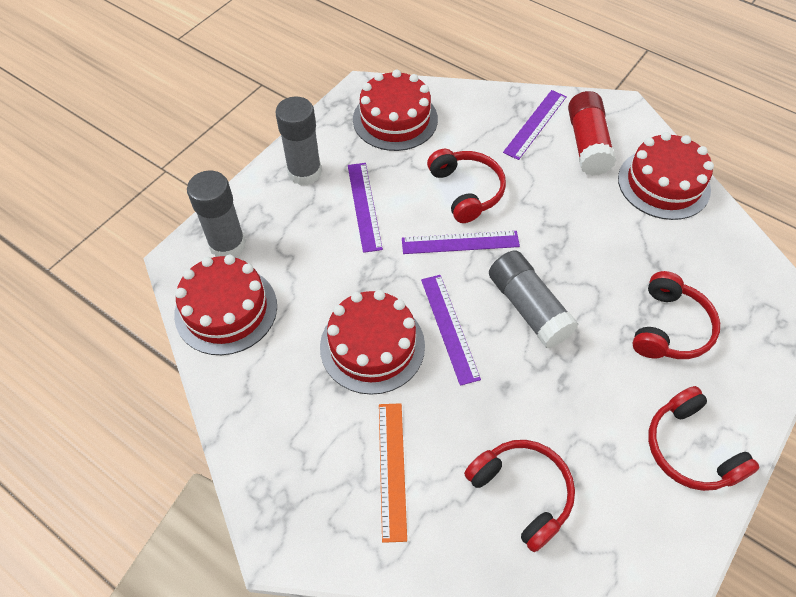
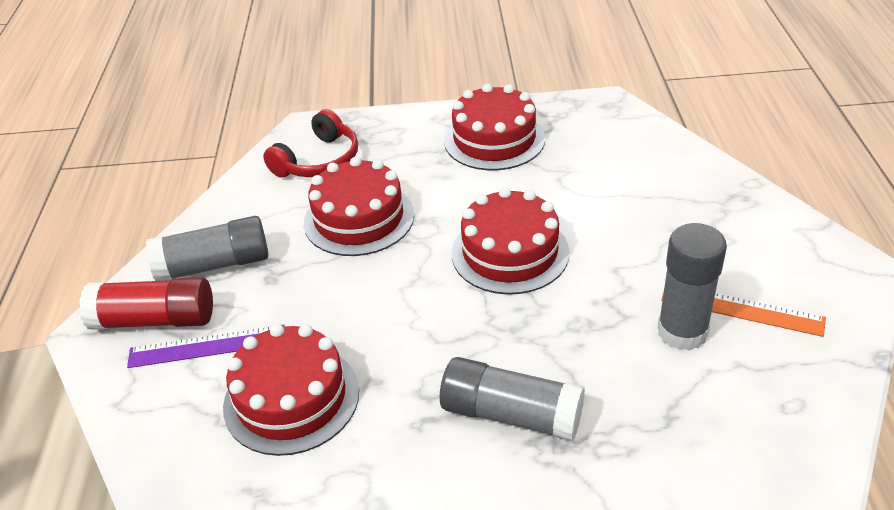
purple ruler: 4 -> 1
red headphones: 4 -> 1

